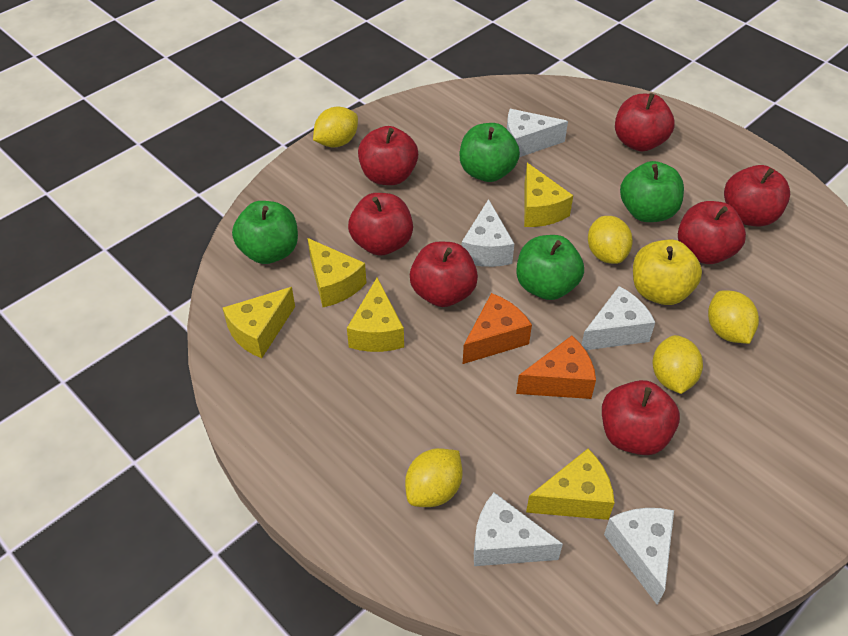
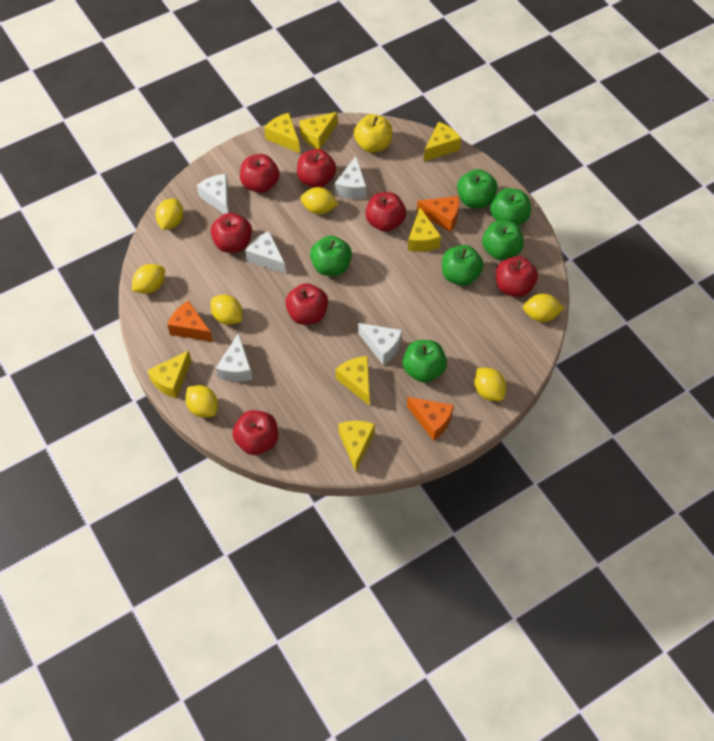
green apple: 4 -> 6
orange cheese: 2 -> 3
yellow cheese: 5 -> 7
yellow lemon: 5 -> 7

